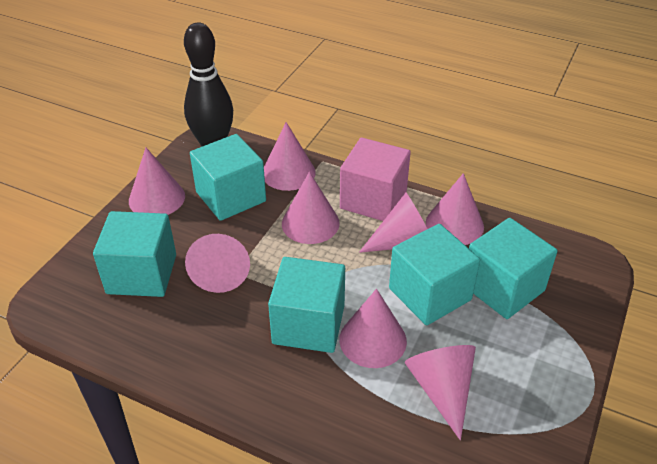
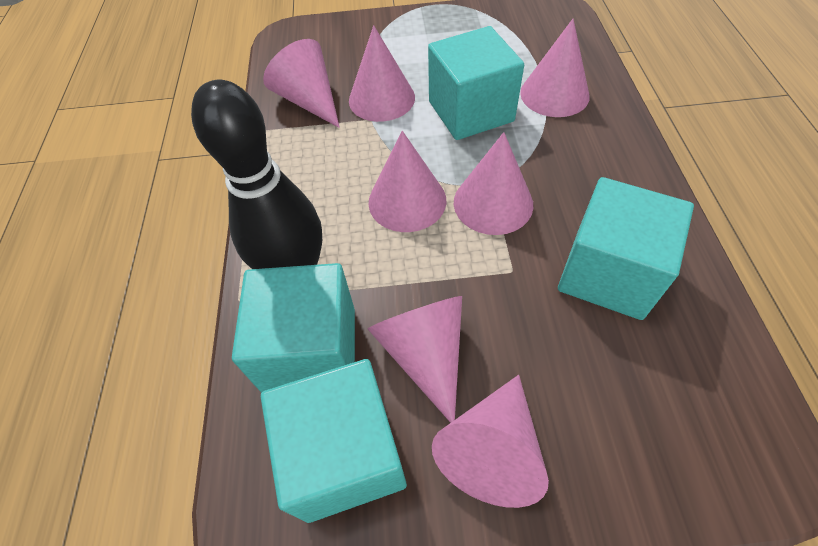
pink cone: 8 -> 7
pink cube: 1 -> 0
turquoise cube: 5 -> 4

